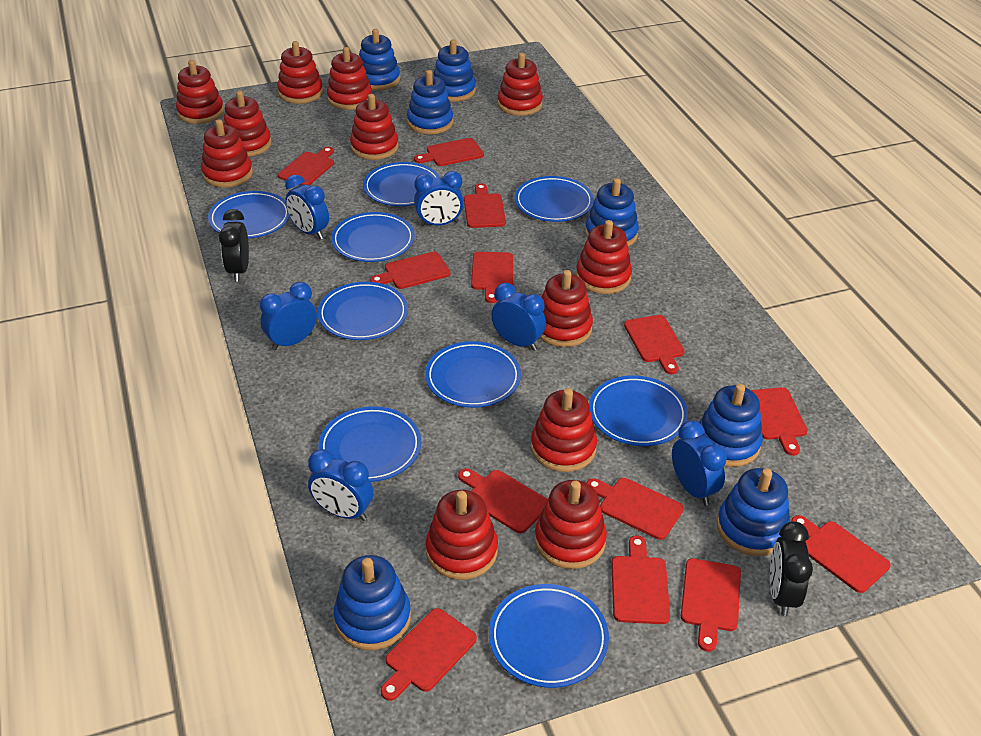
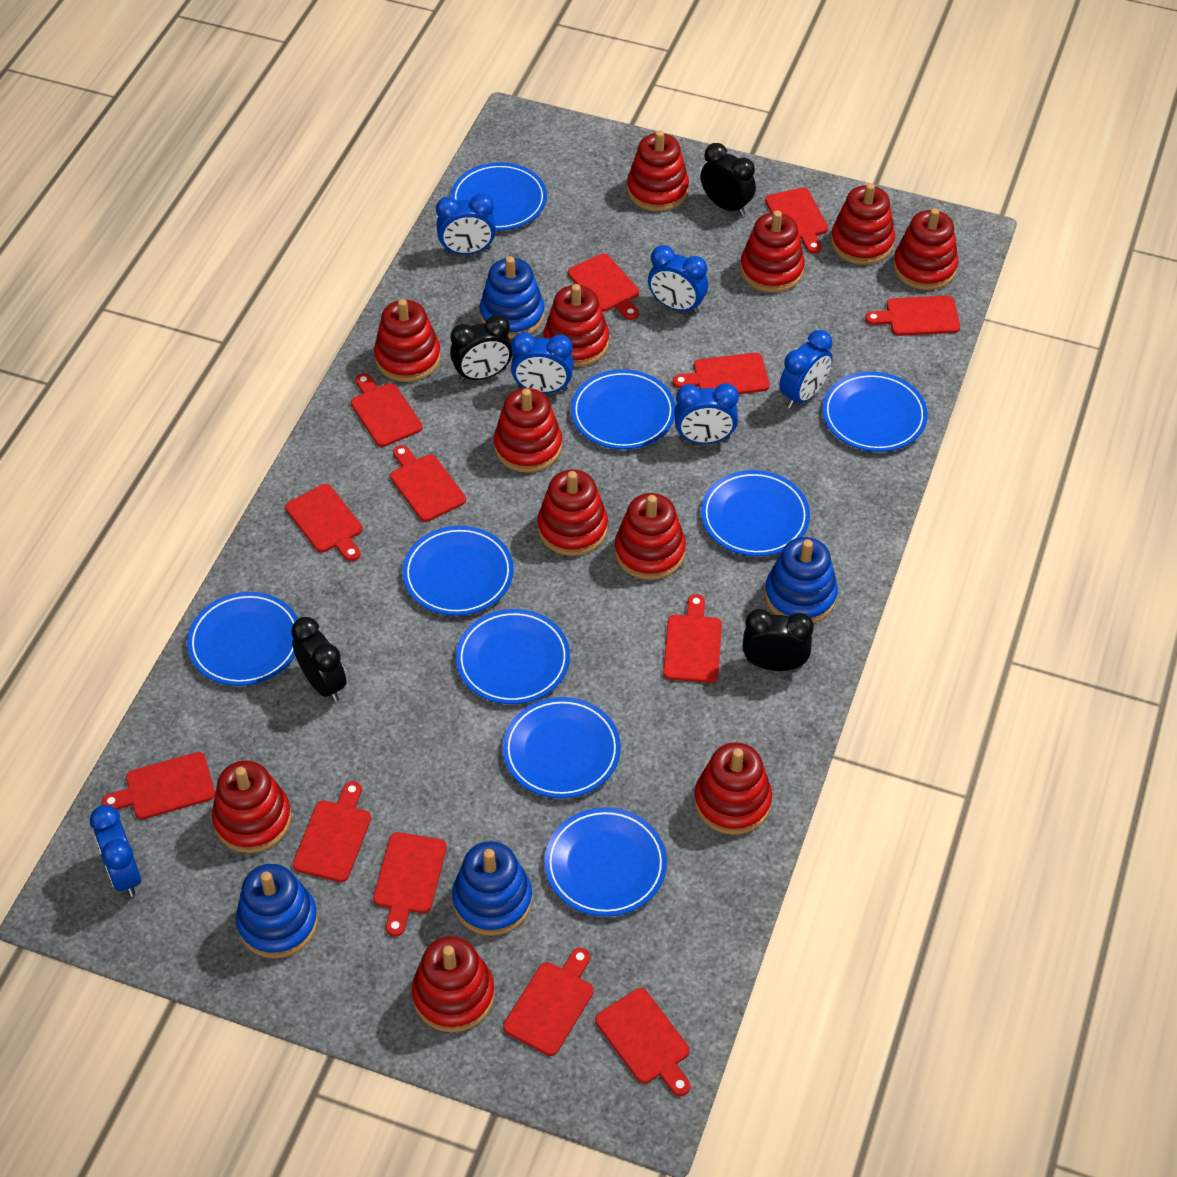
black clock: 2 -> 4
blue stacking toy: 7 -> 4

